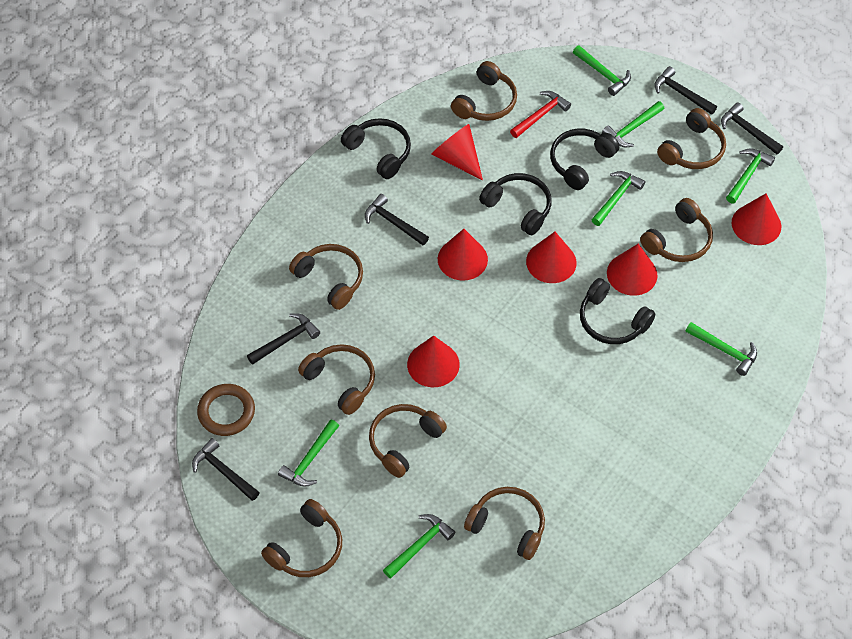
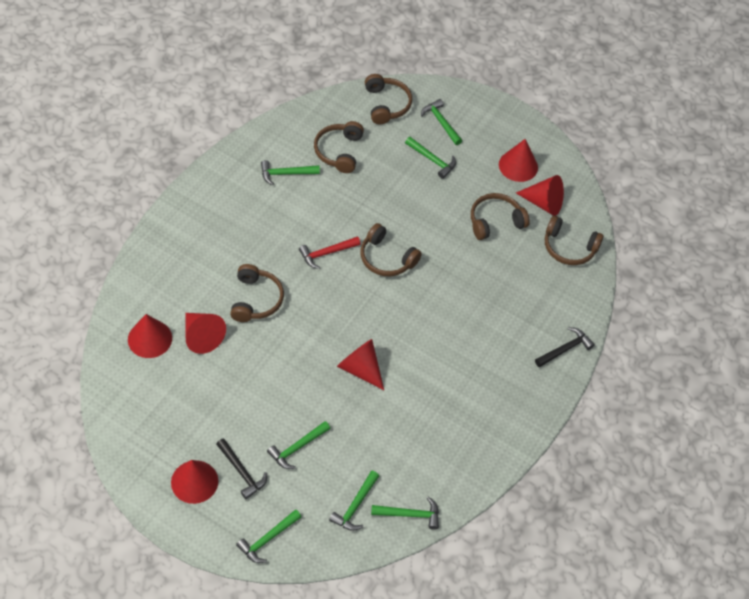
black hammer: 5 -> 2
black headphones: 4 -> 0
brown headphones: 8 -> 6
brown ring: 1 -> 0

